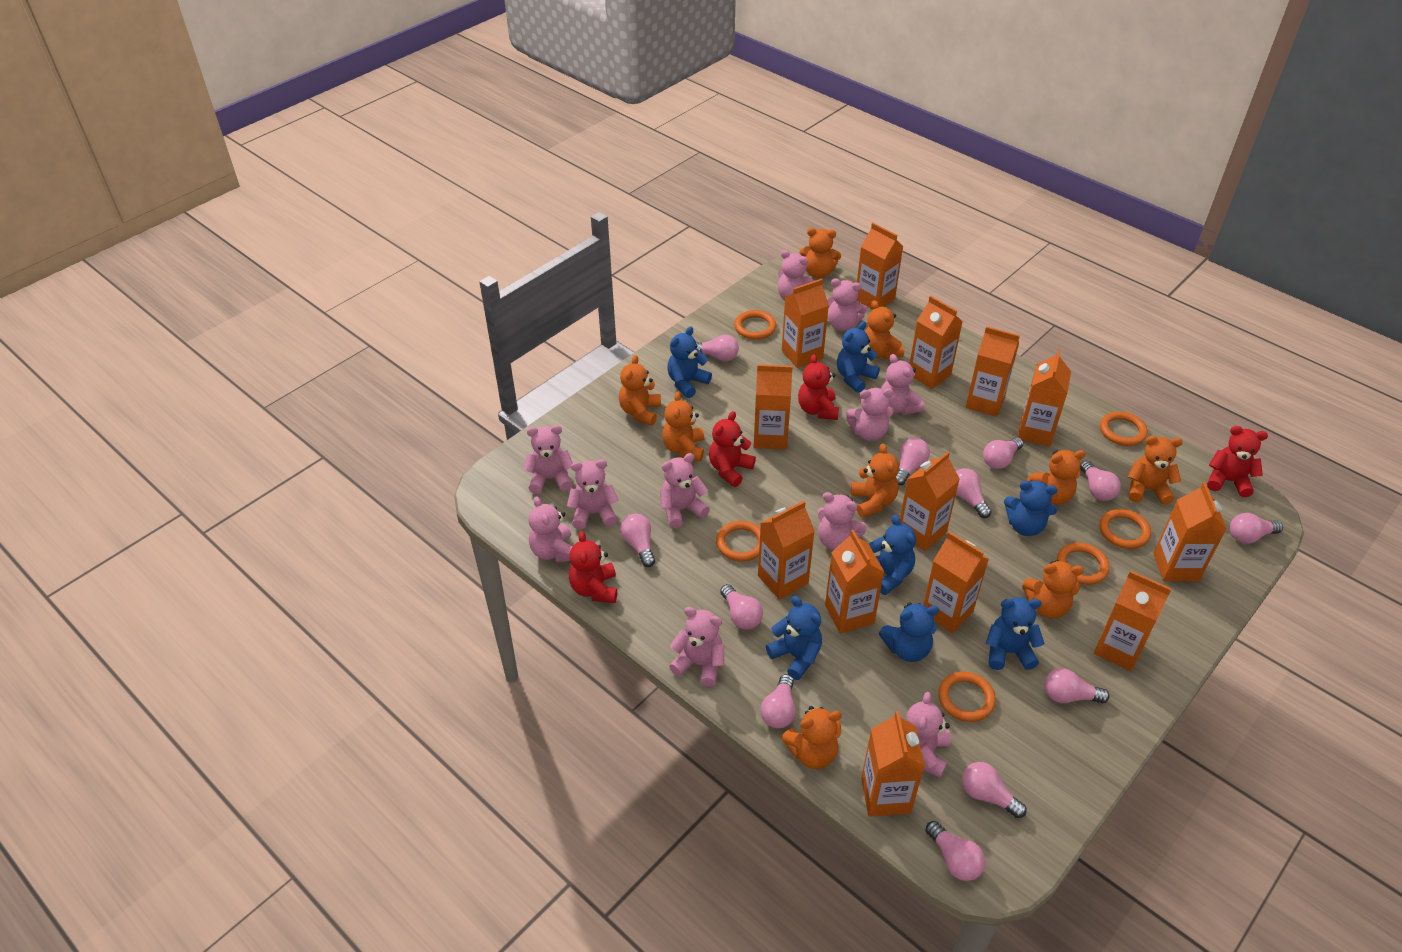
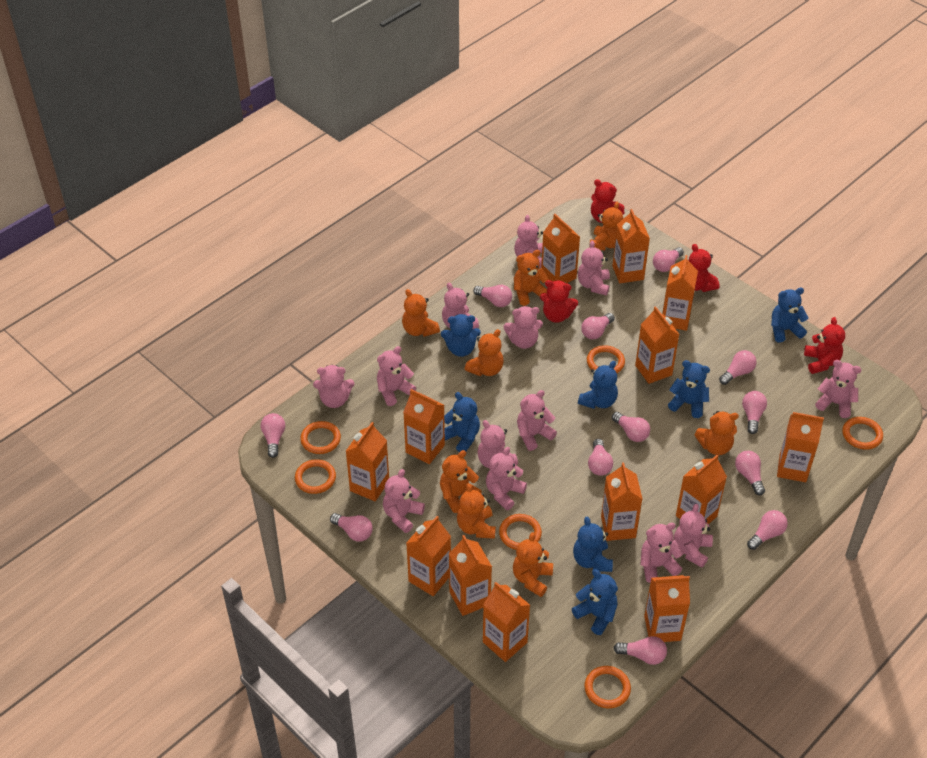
orange teddy bear: 9 -> 8
pink teddy bear: 11 -> 13

